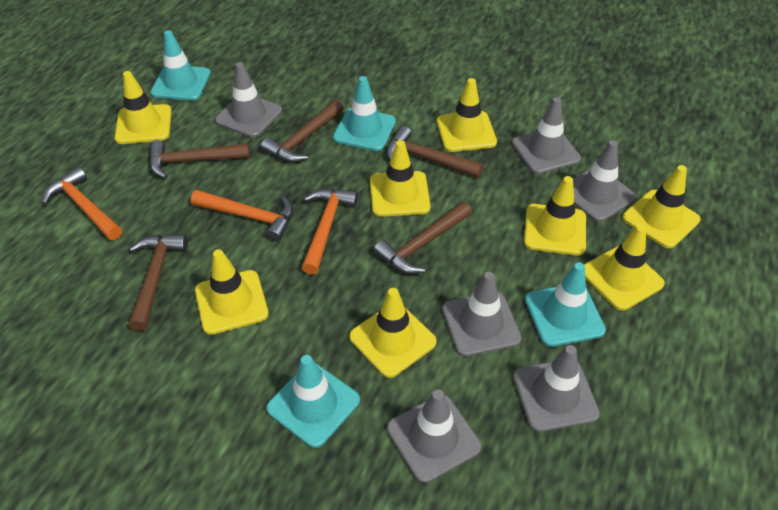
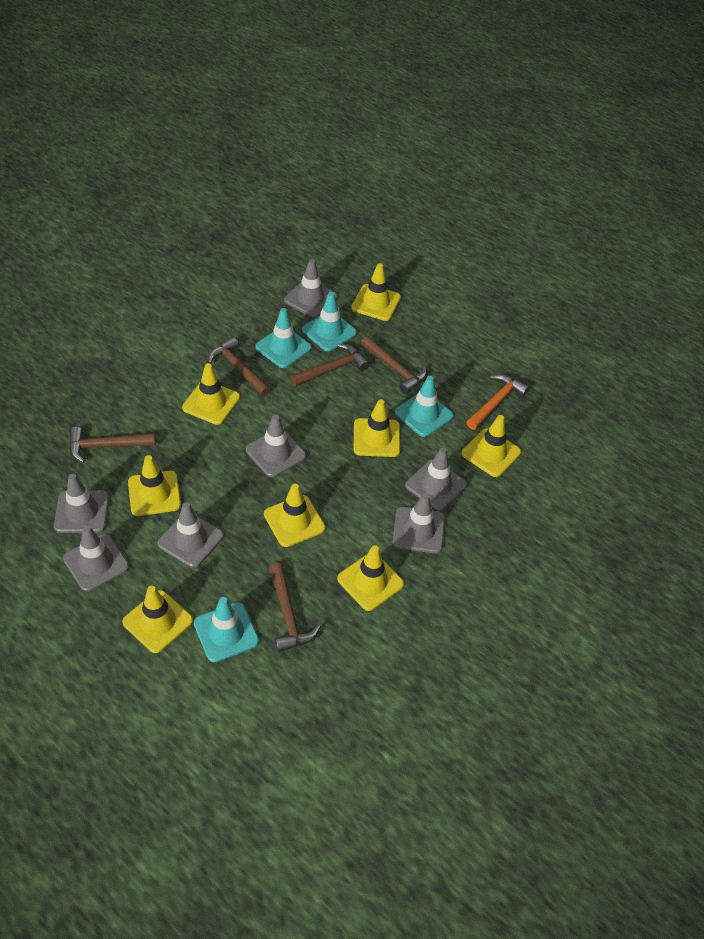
grey traffic cone: 6 -> 7
orange hammer: 3 -> 1

